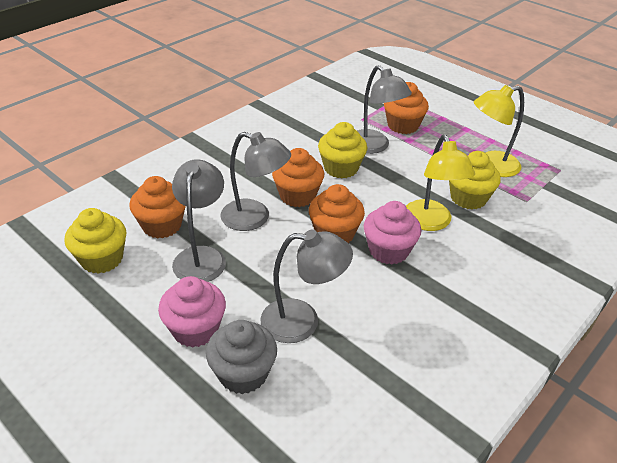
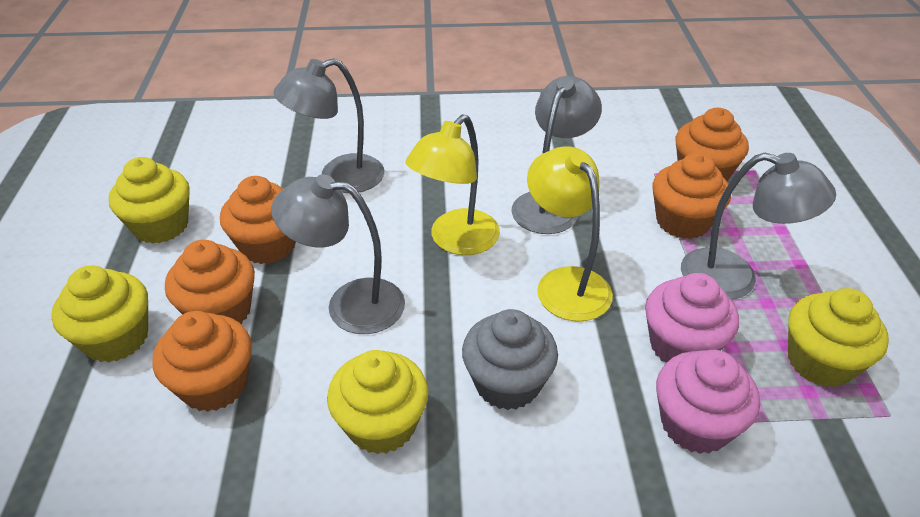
orange cupcake: 4 -> 5
yellow cupcake: 3 -> 4

